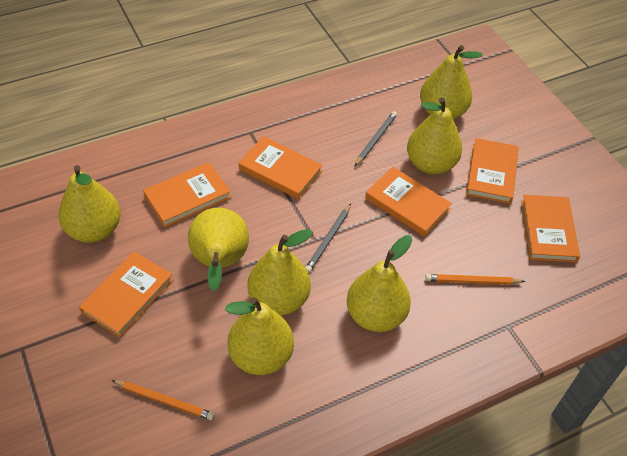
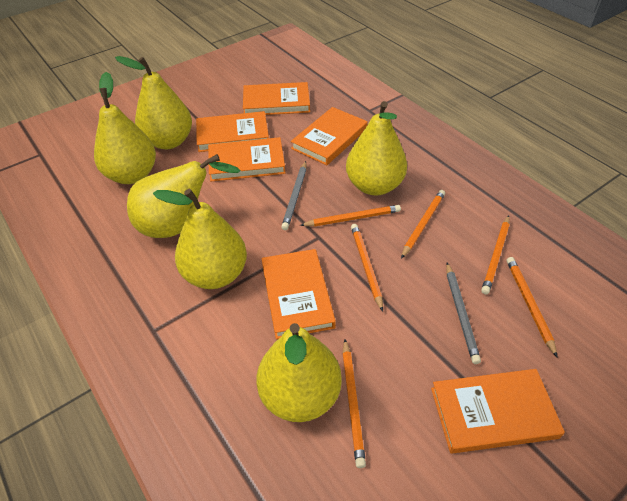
orange pencil: 2 -> 6
yellow pear: 7 -> 6

